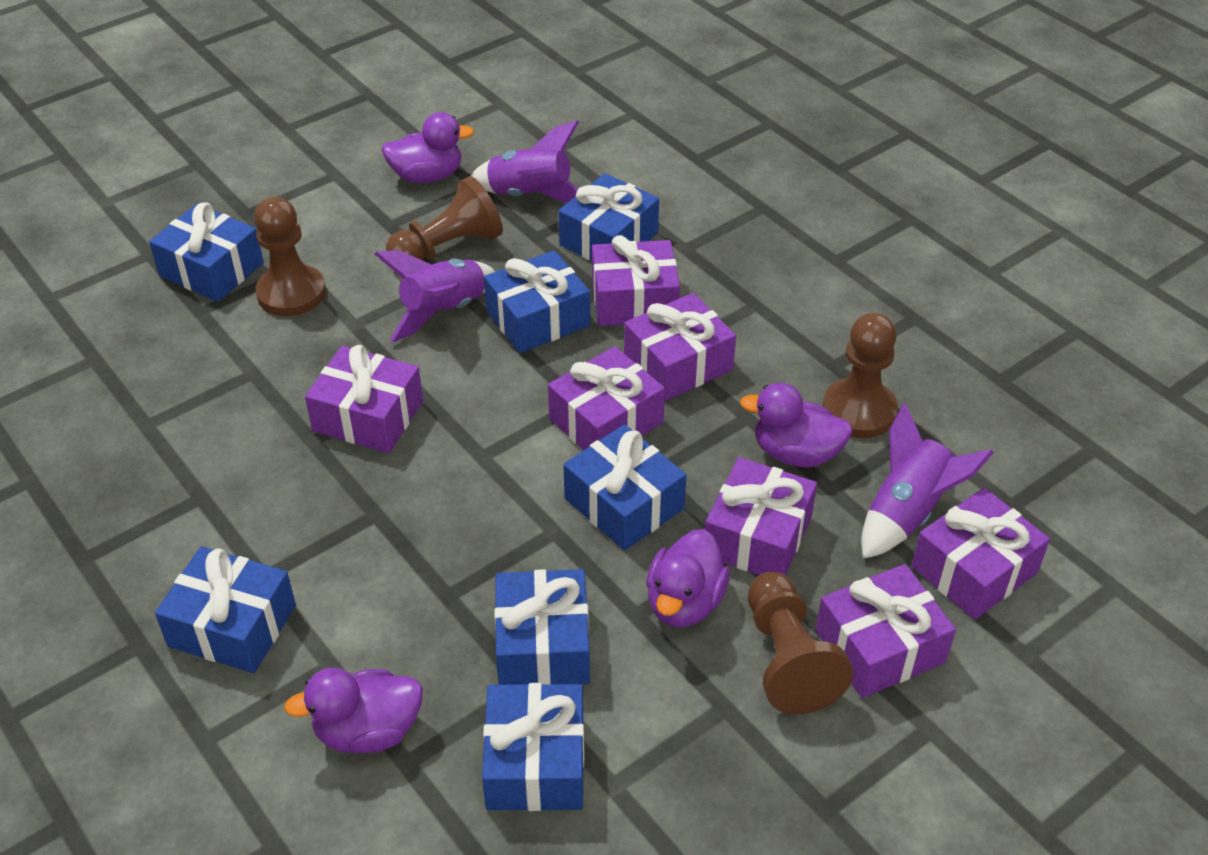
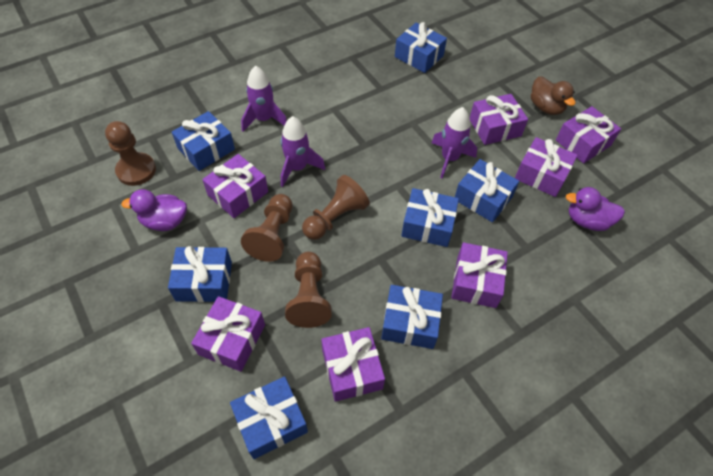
brown duck: 0 -> 1
purple duck: 4 -> 2

